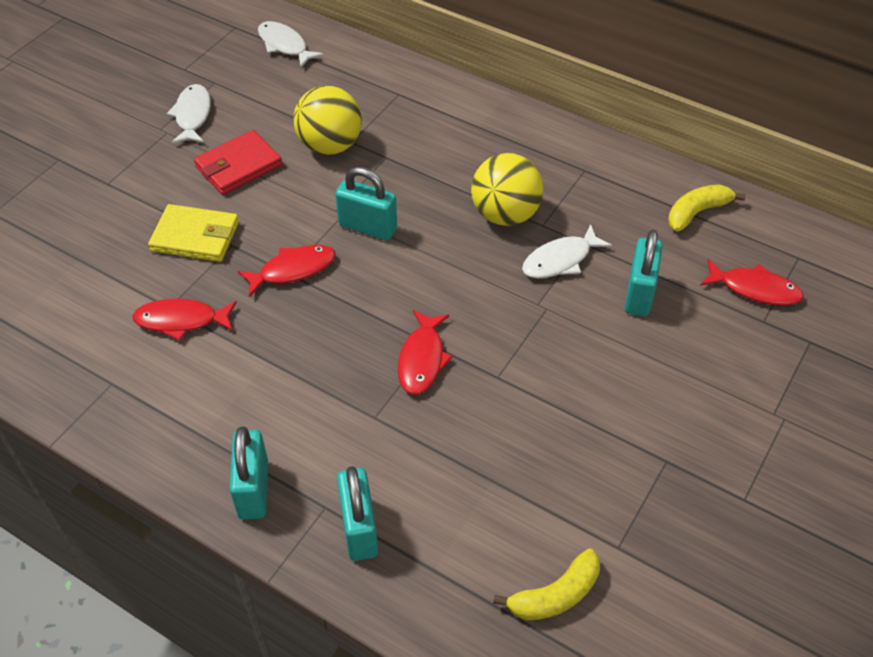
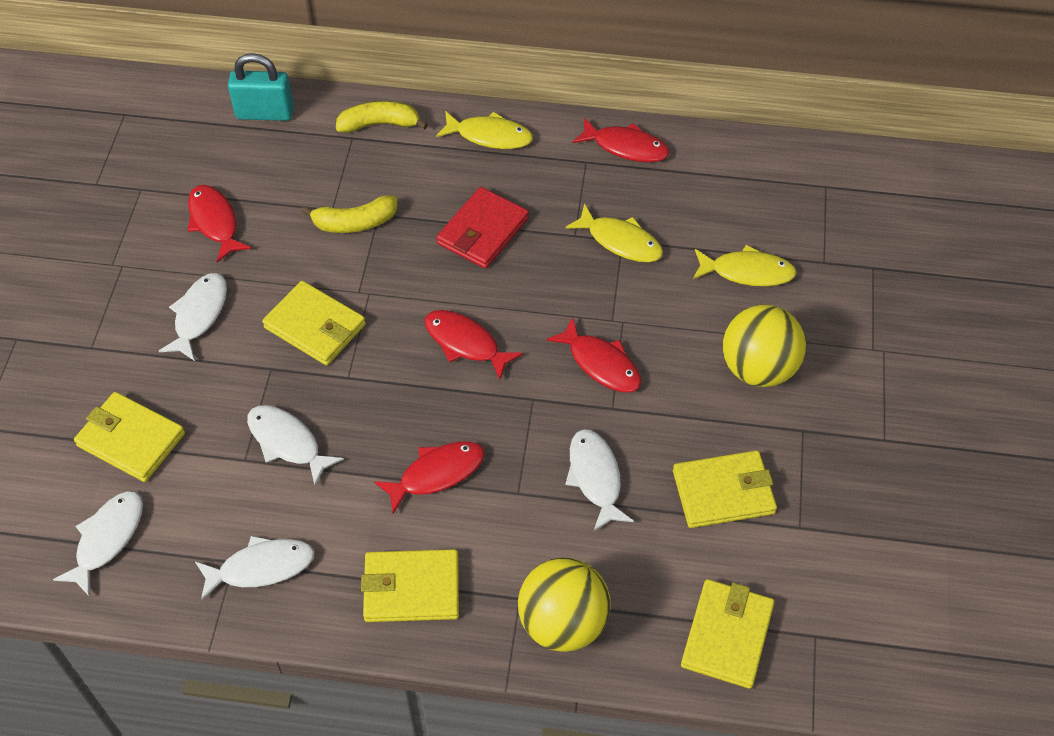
red fish: 4 -> 5
turquoise padlock: 4 -> 1
white fish: 3 -> 5
yellow fish: 0 -> 3
yellow wallet: 1 -> 5

